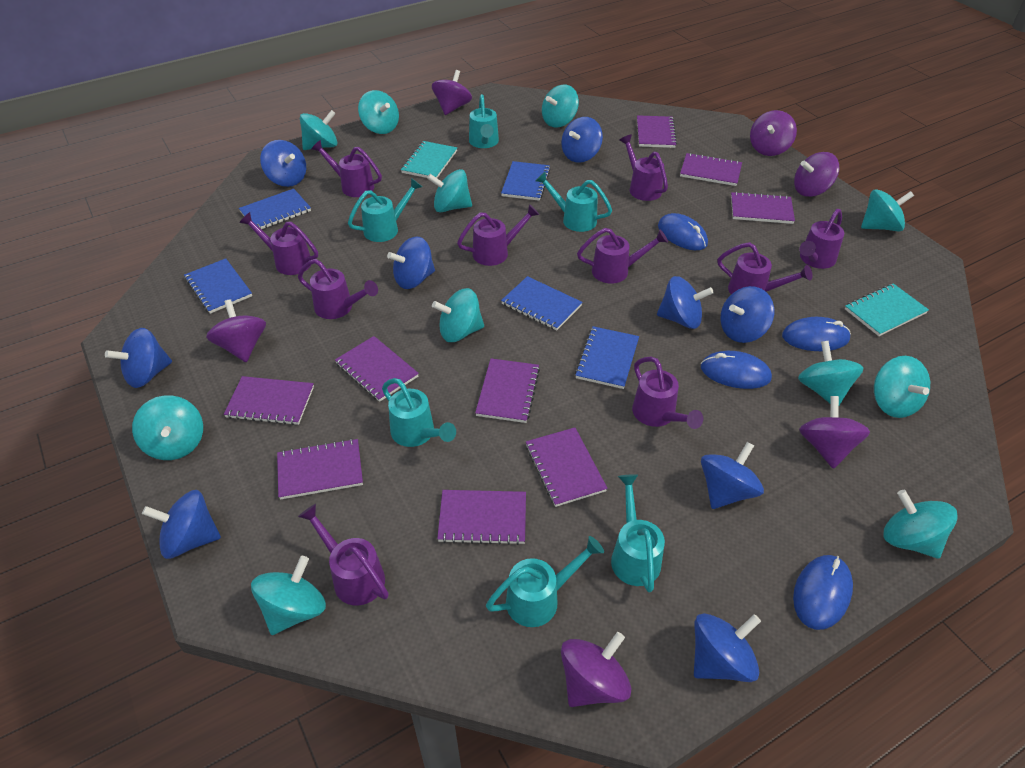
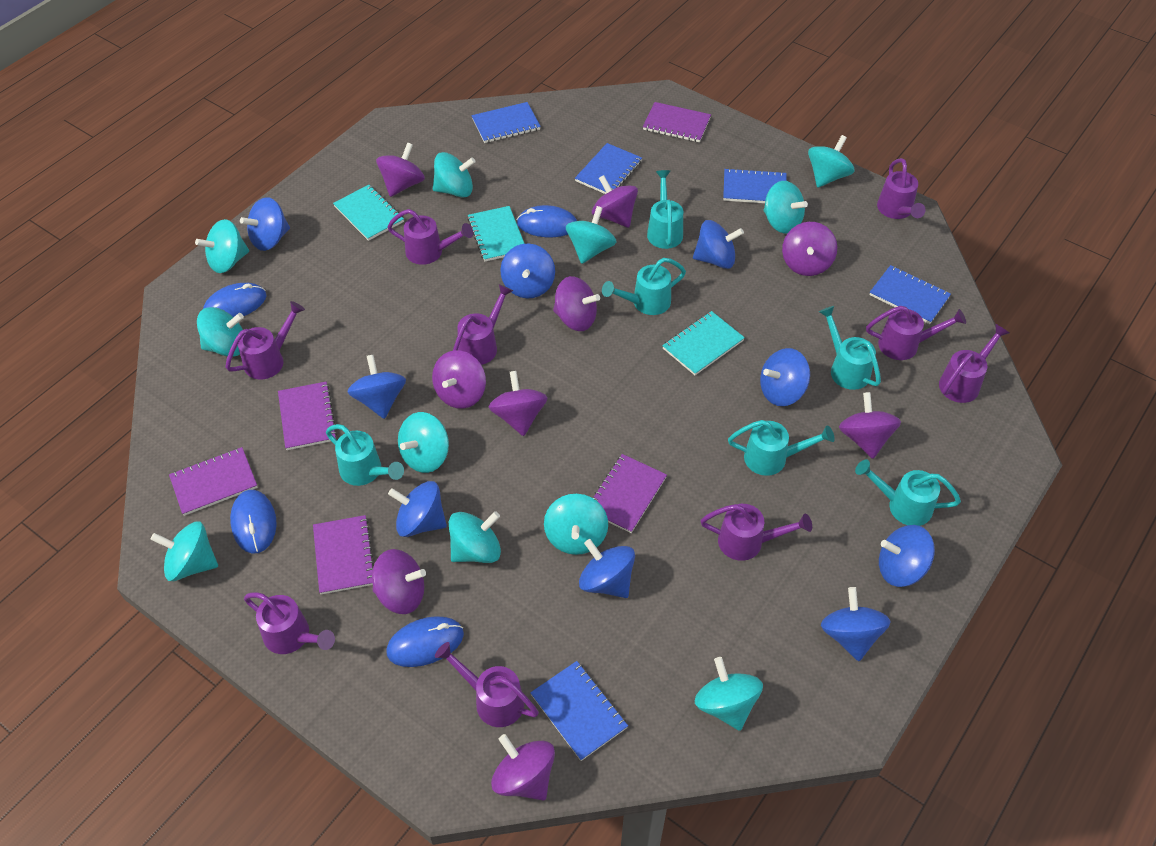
purple notebook: 9 -> 5
purple spinning top: 6 -> 9
purple watering can: 10 -> 9
turquoise notebook: 2 -> 3

